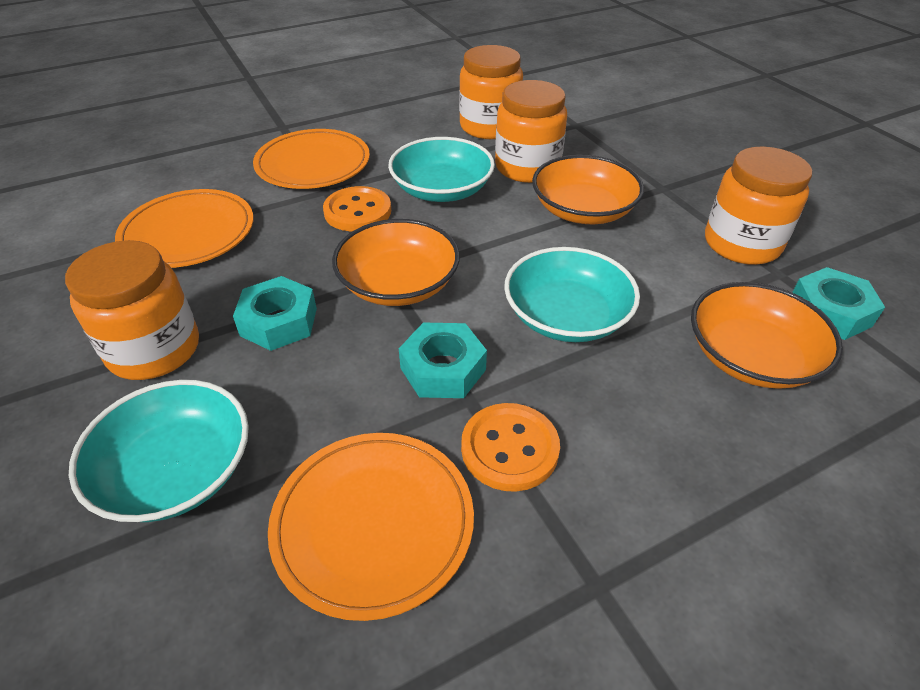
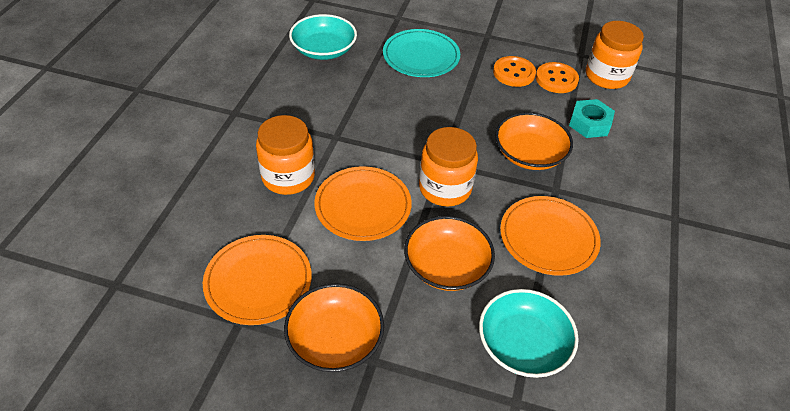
orange jar: 4 -> 3
turquoise bowl: 3 -> 2
turquoise nut: 3 -> 1
turquoise plate: 0 -> 1

